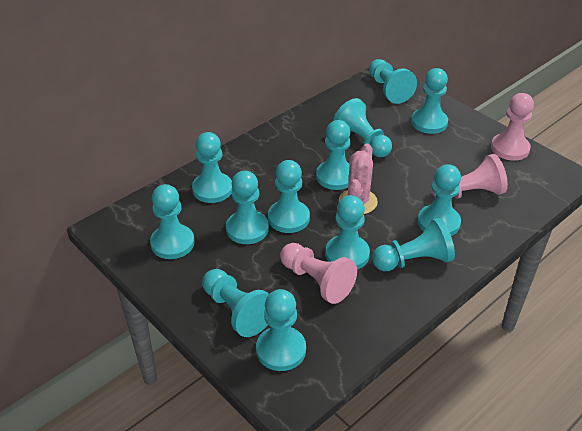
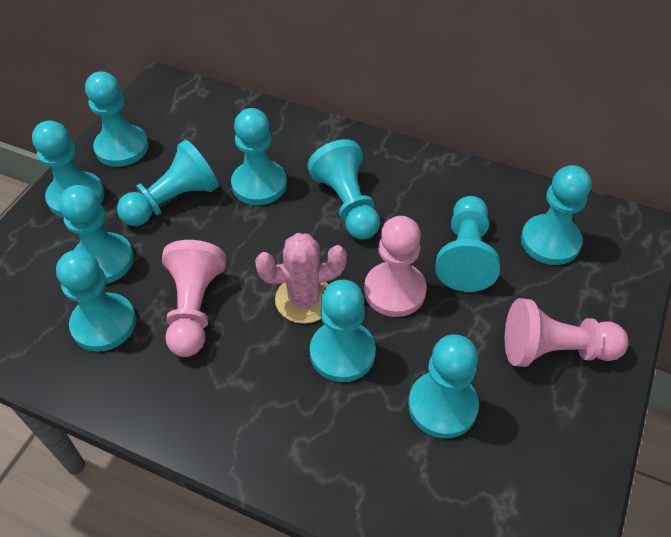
turquoise pawn: 13 -> 11

